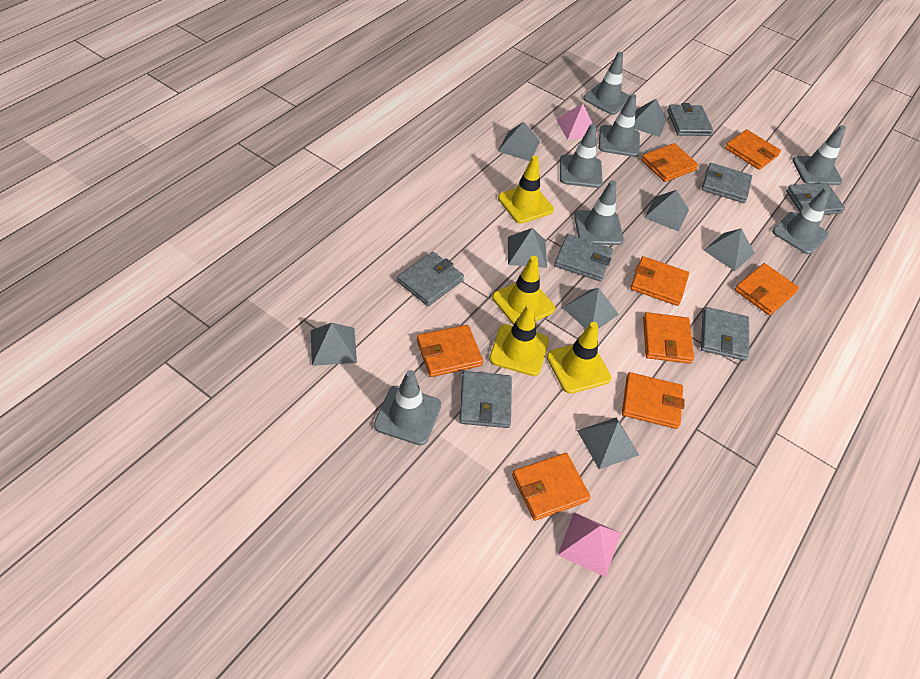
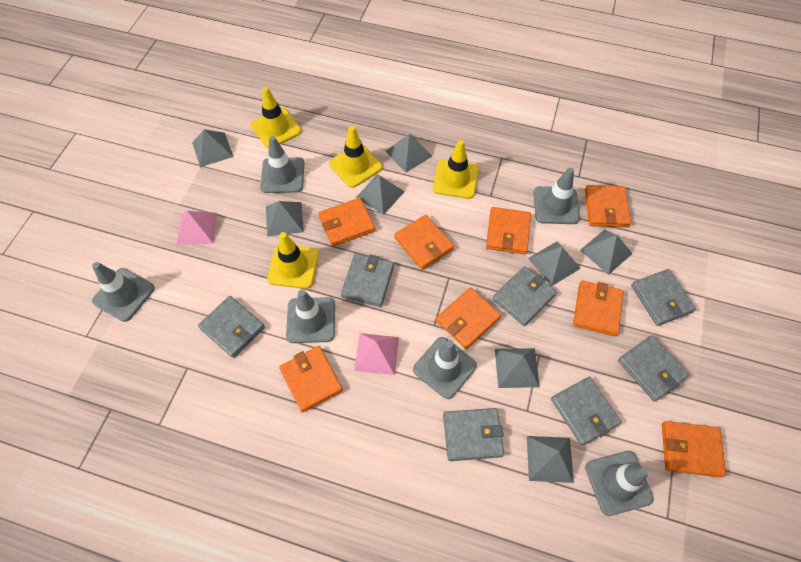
grey traffic cone: 7 -> 6

